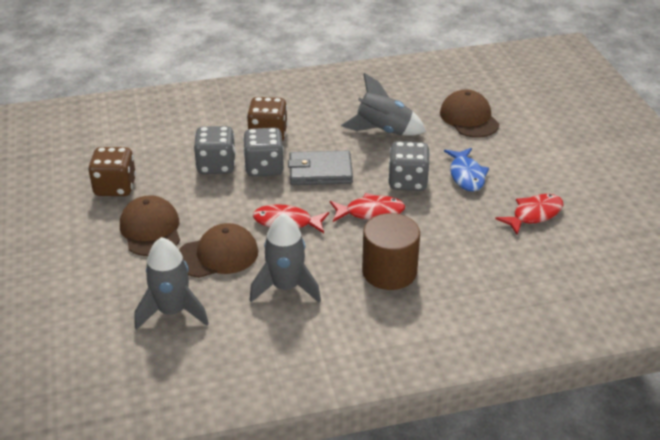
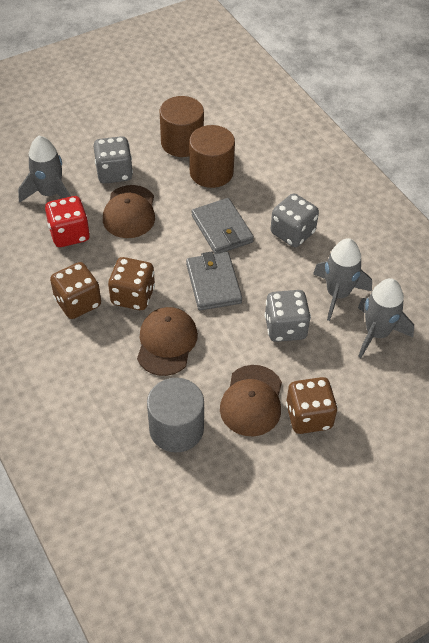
blue fish: 1 -> 0
brown cylinder: 1 -> 2
brown dice: 2 -> 3
grey cylinder: 0 -> 1
grey wallet: 1 -> 2
red dice: 0 -> 1
red fish: 3 -> 0

